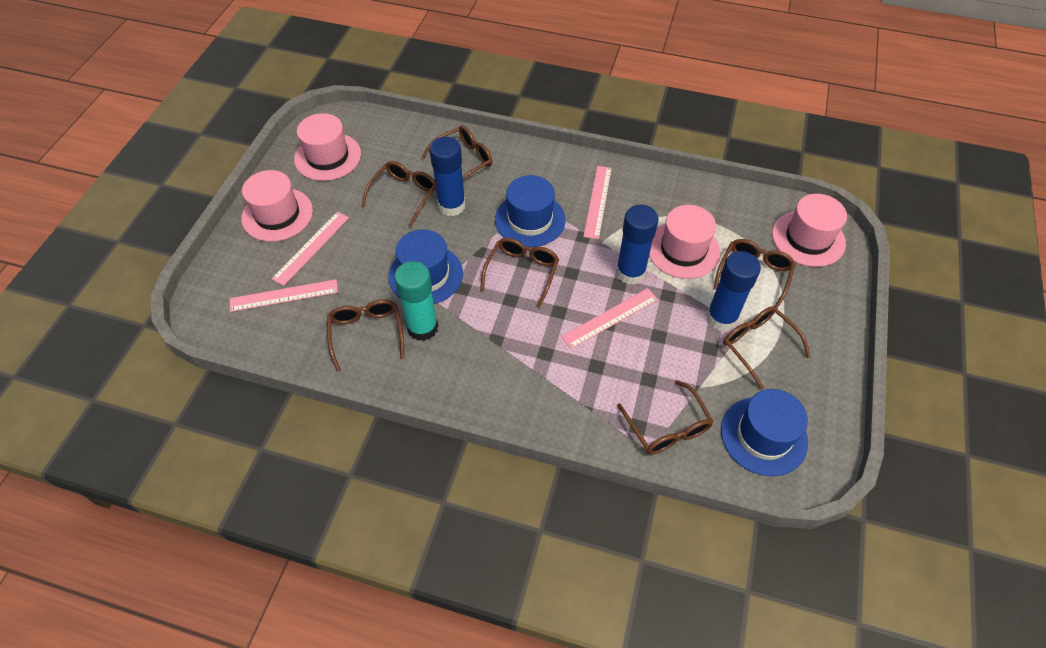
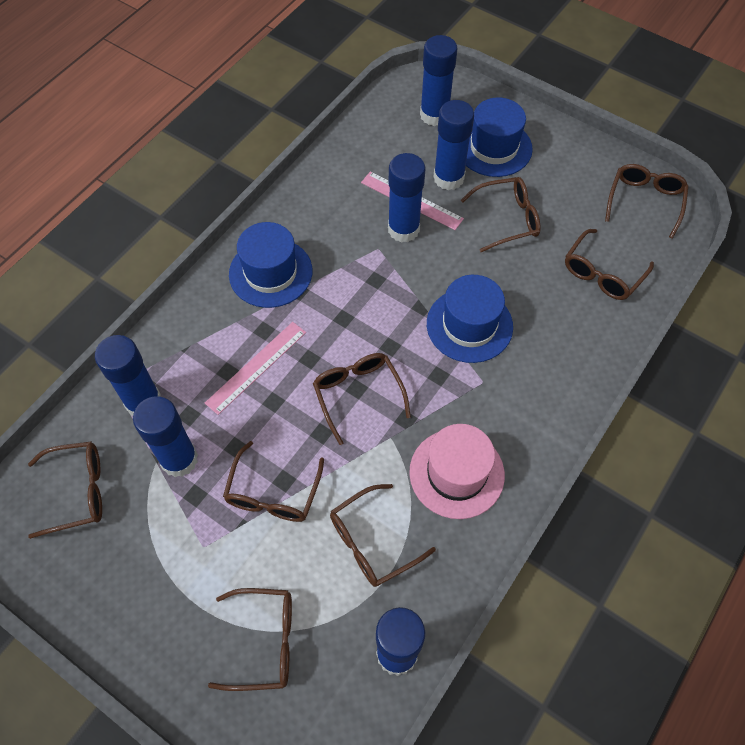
blue glue stick: 3 -> 6
brown glasses: 7 -> 8
pink hat: 4 -> 1
pink ruler: 4 -> 2
turquoise glue stick: 1 -> 0

